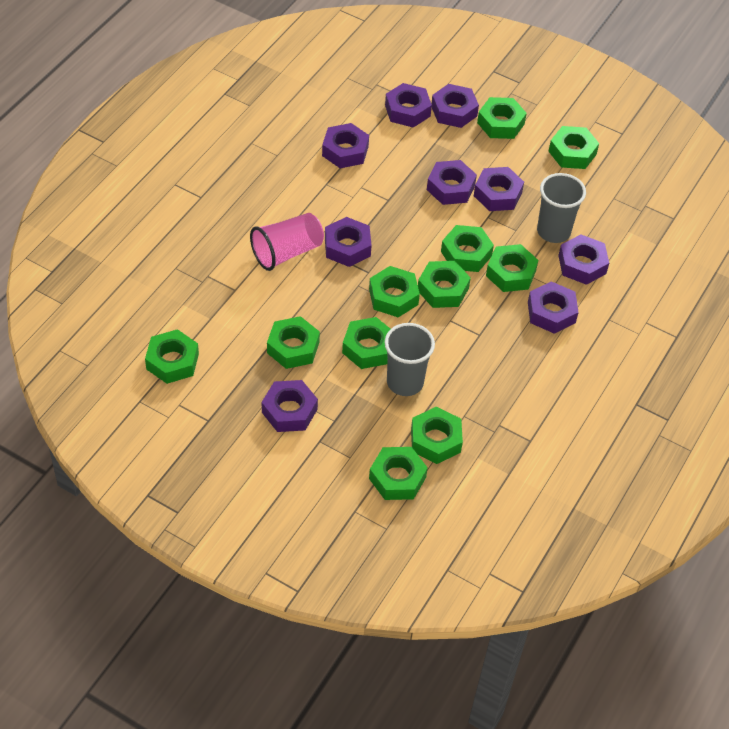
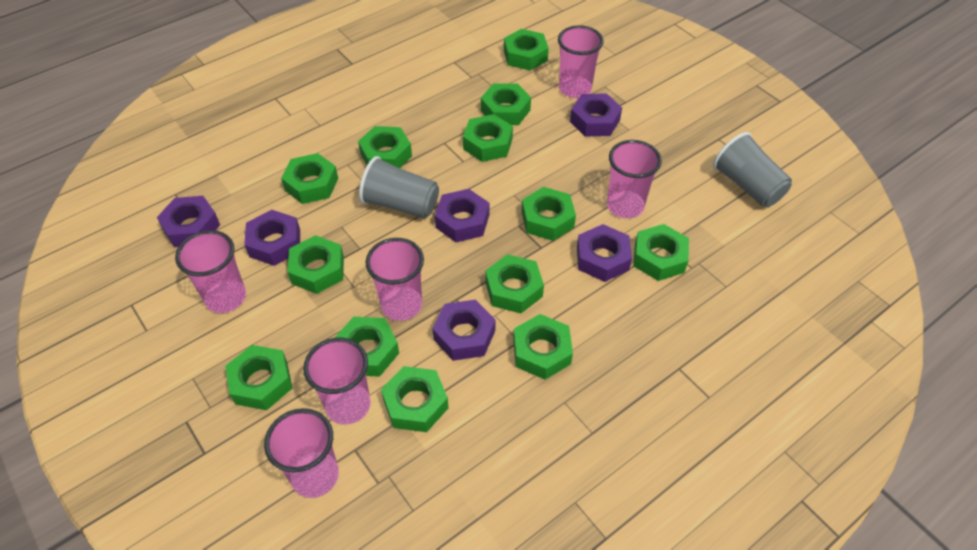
green nut: 11 -> 13
pink cup: 1 -> 6
purple nut: 9 -> 6

